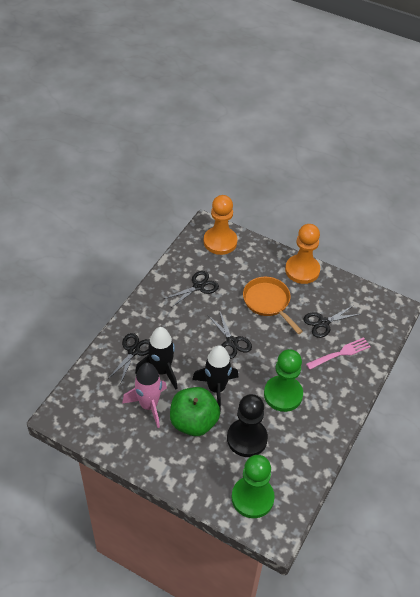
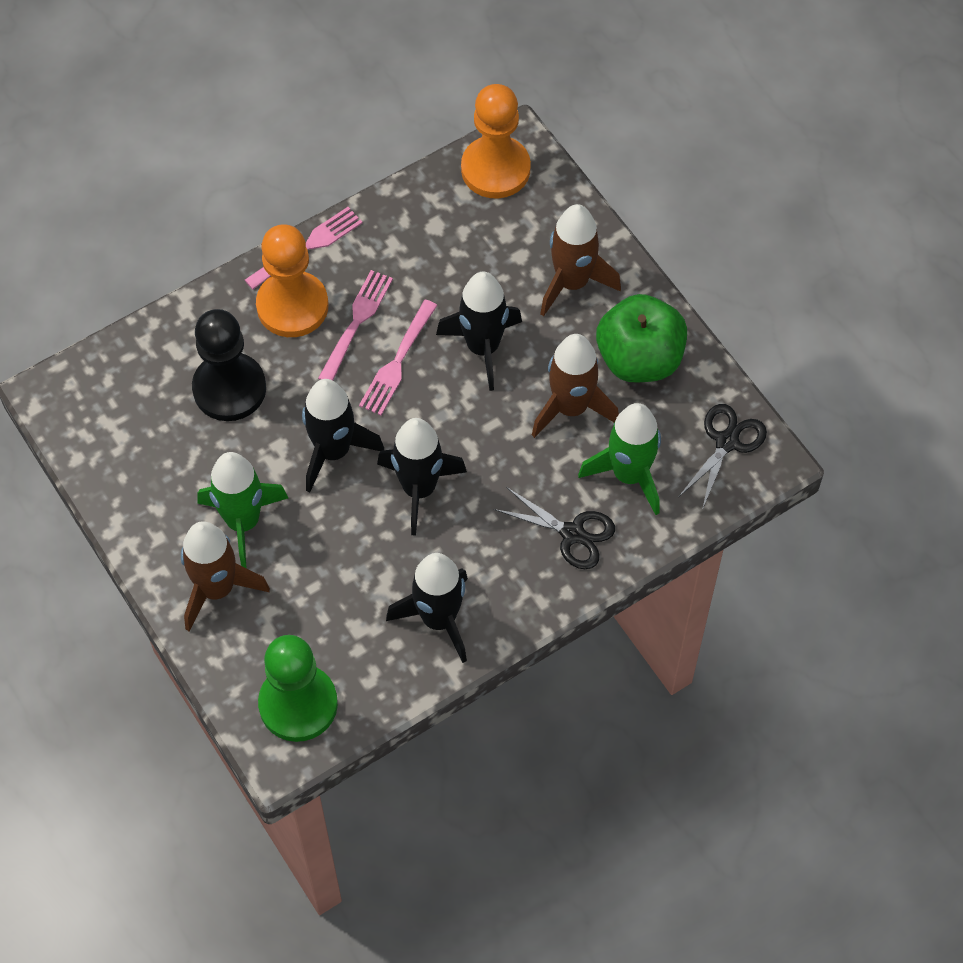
black rocket: 2 -> 4
black scissors: 4 -> 2
brown rocket: 0 -> 3
green pawn: 2 -> 1
green rocket: 0 -> 2
orange pan: 1 -> 0
pink fork: 1 -> 3
pink rocket: 1 -> 0

